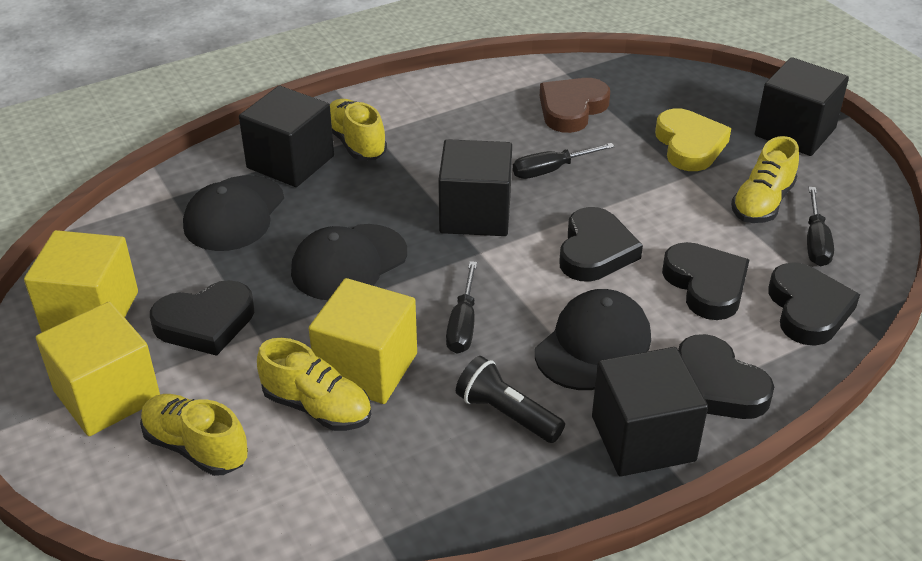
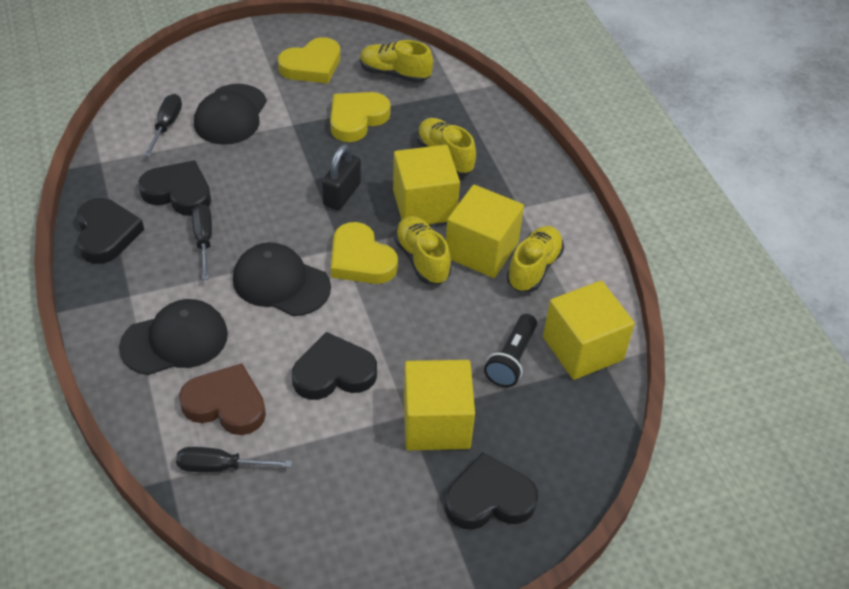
black cube: 4 -> 0
black heart: 5 -> 4
black padlock: 0 -> 1
yellow cube: 3 -> 4
yellow heart: 1 -> 3

